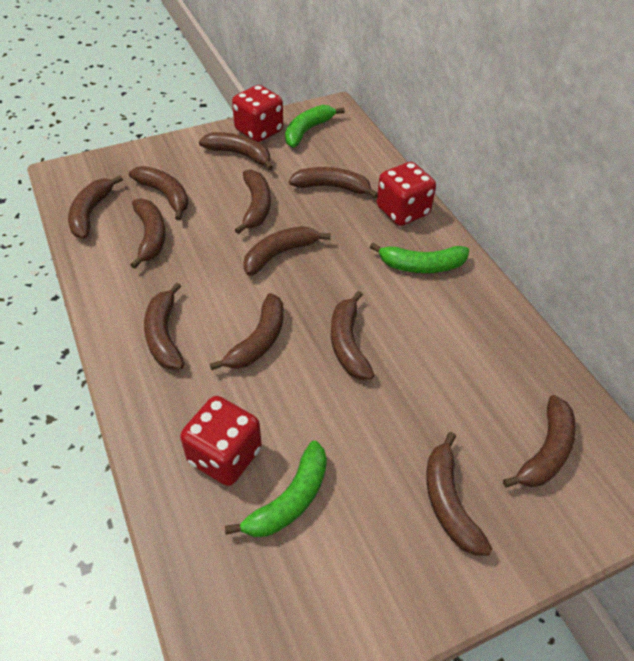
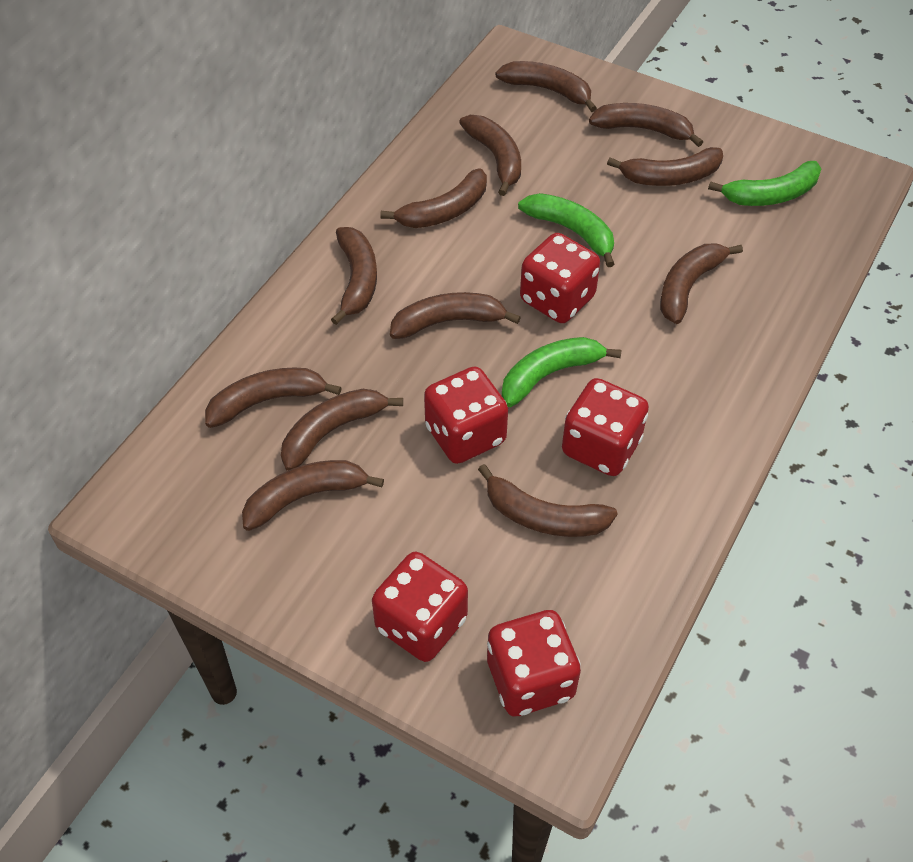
red dice: 3 -> 5

